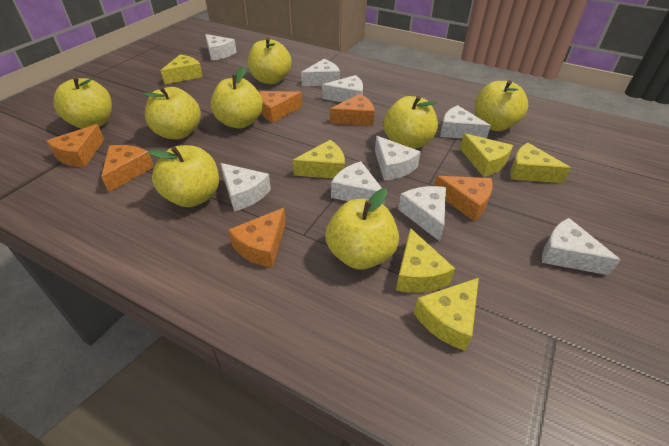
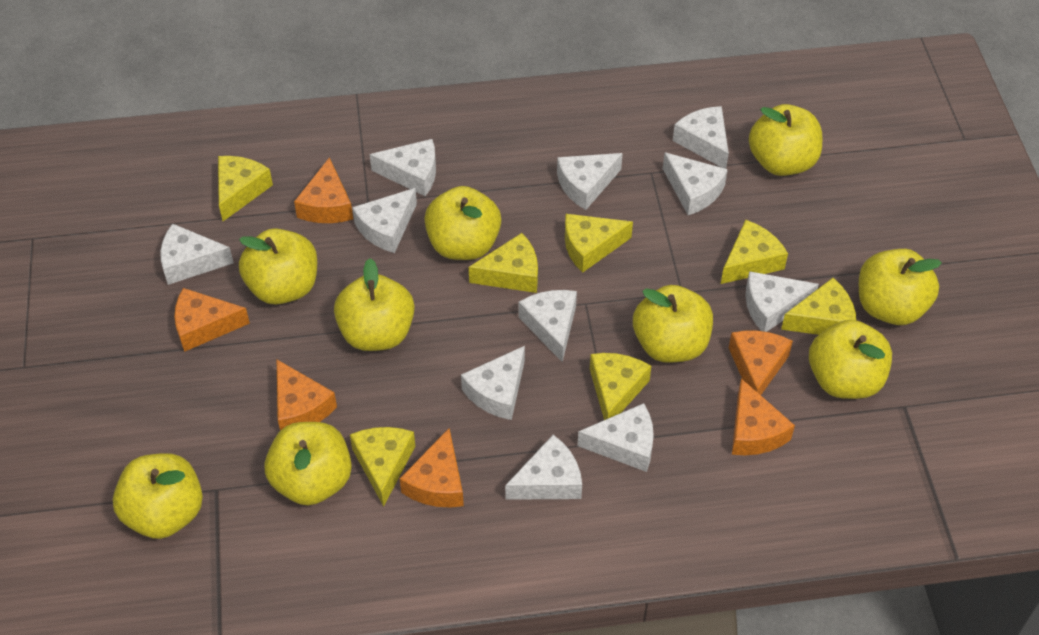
white cheese: 9 -> 11
yellow apple: 8 -> 9
yellow cheese: 6 -> 7

